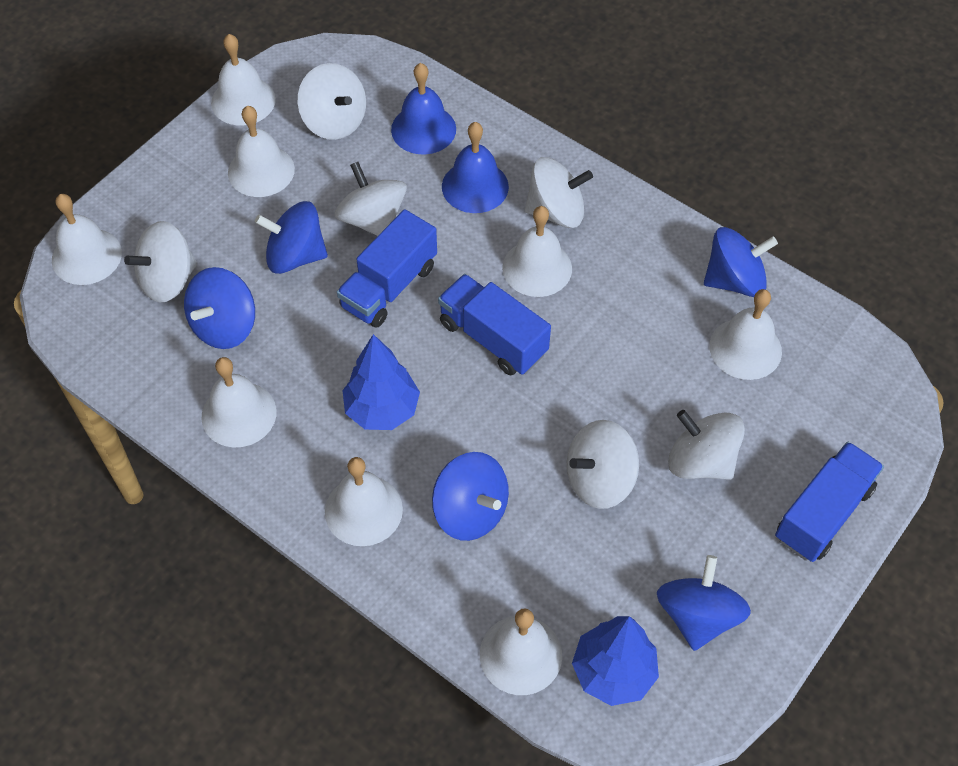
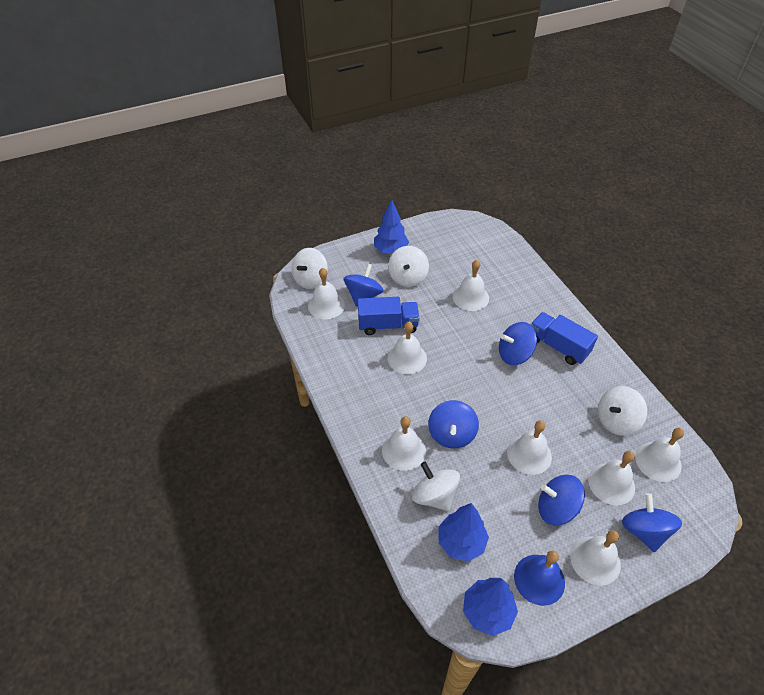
blue bell: 2 -> 1
blue tree: 2 -> 3
blue truck: 3 -> 2
white spinning top: 6 -> 4

